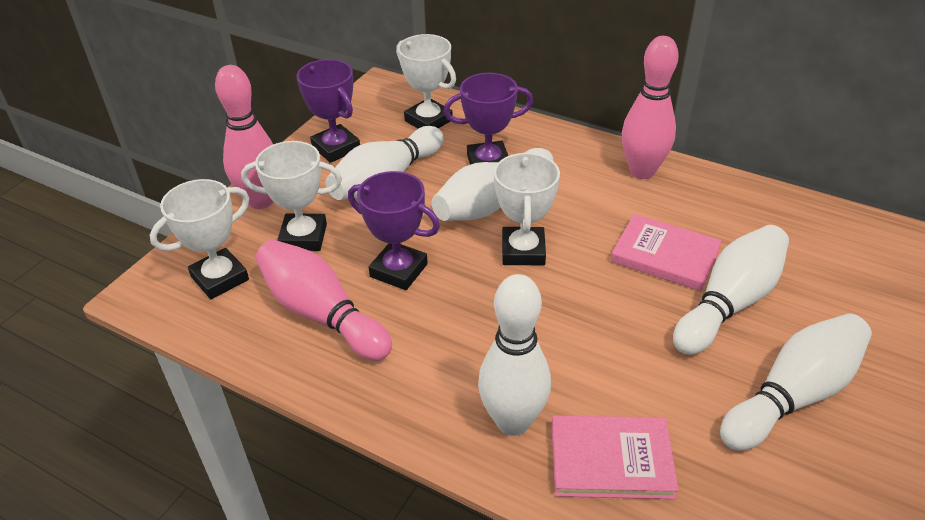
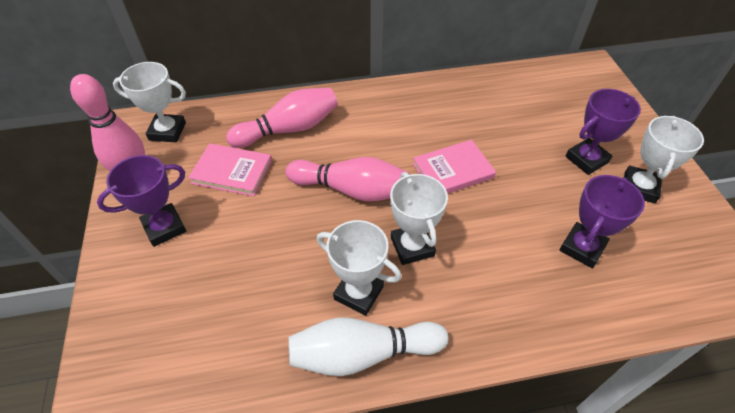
white bowling pin: 5 -> 1

